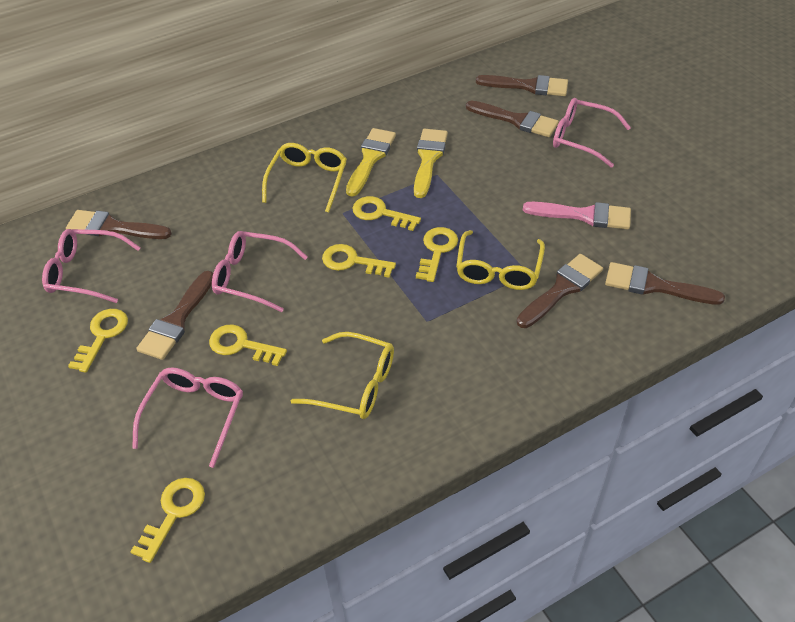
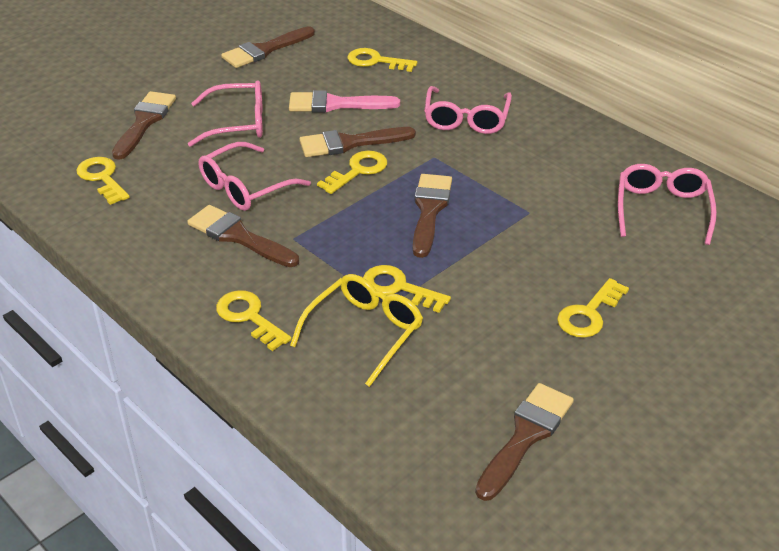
yellow brush: 2 -> 0
yellow glasses: 3 -> 1

